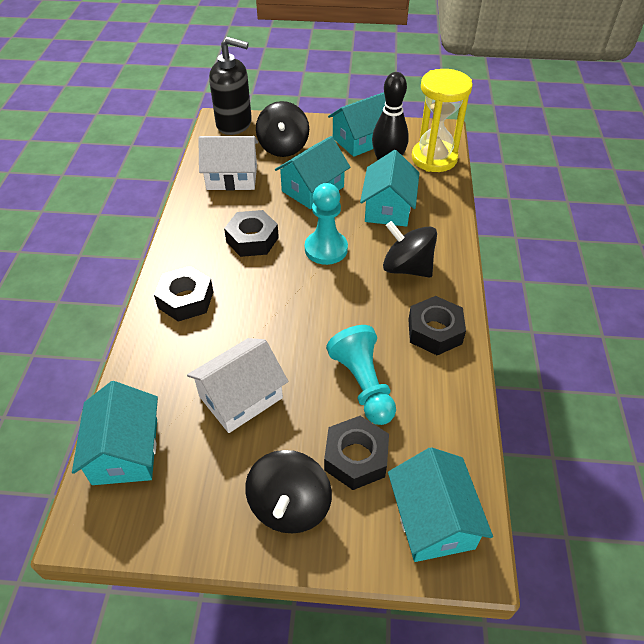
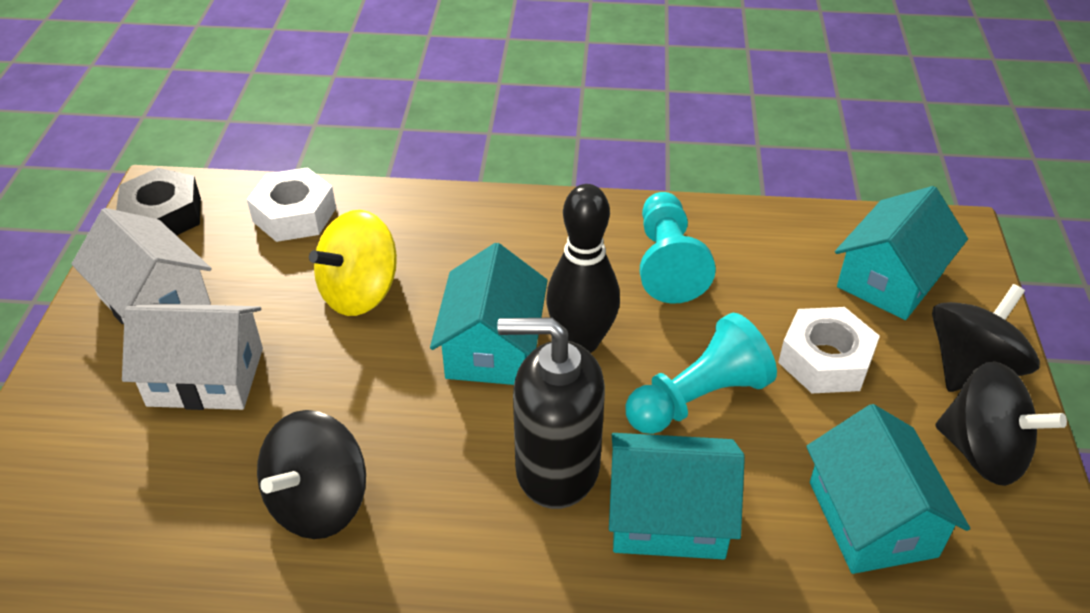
black nut: 4 -> 1
turquoise house: 5 -> 4
white nut: 0 -> 2
yellow hourglass: 1 -> 0
yellow spinning top: 0 -> 1

